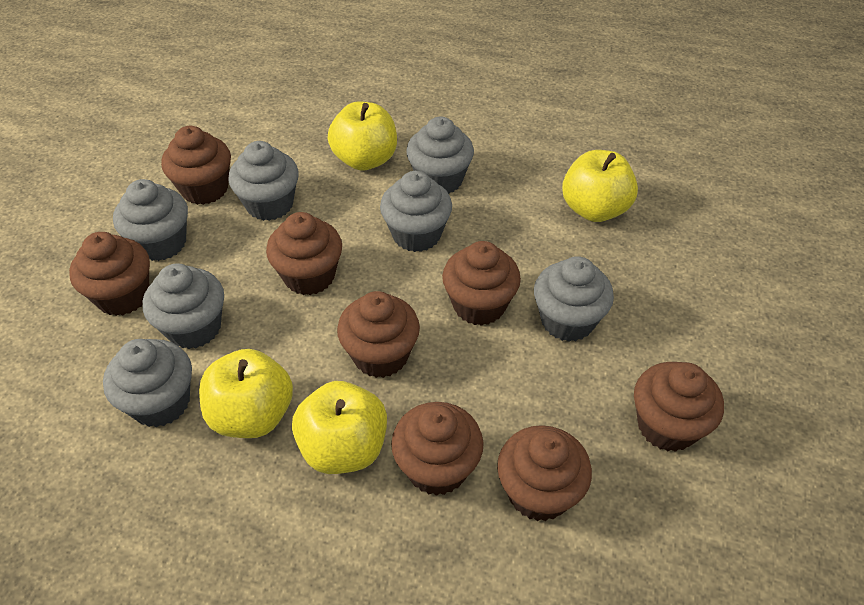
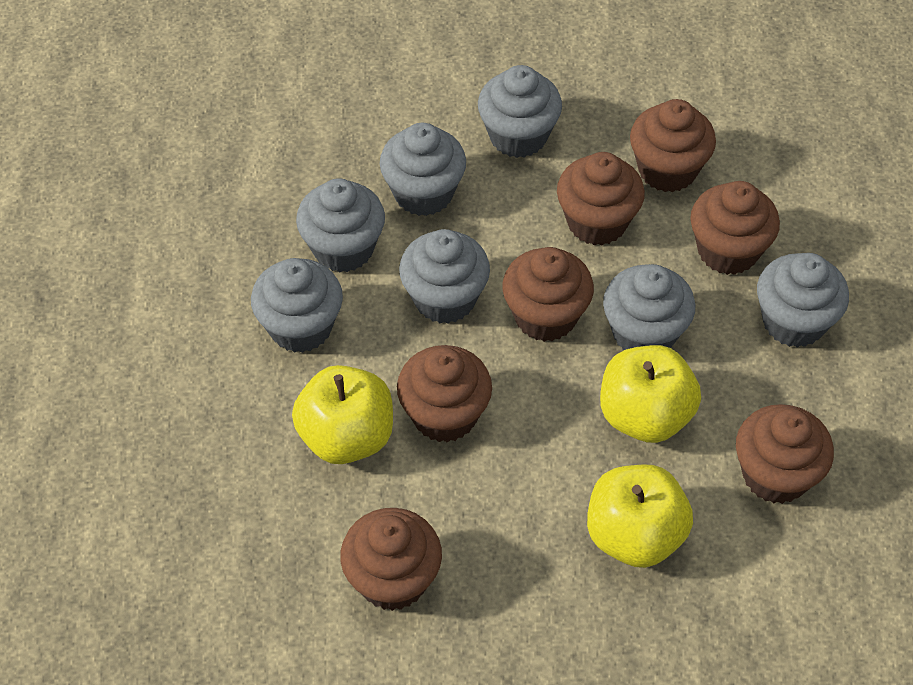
brown cupcake: 8 -> 7
yellow apple: 4 -> 3

